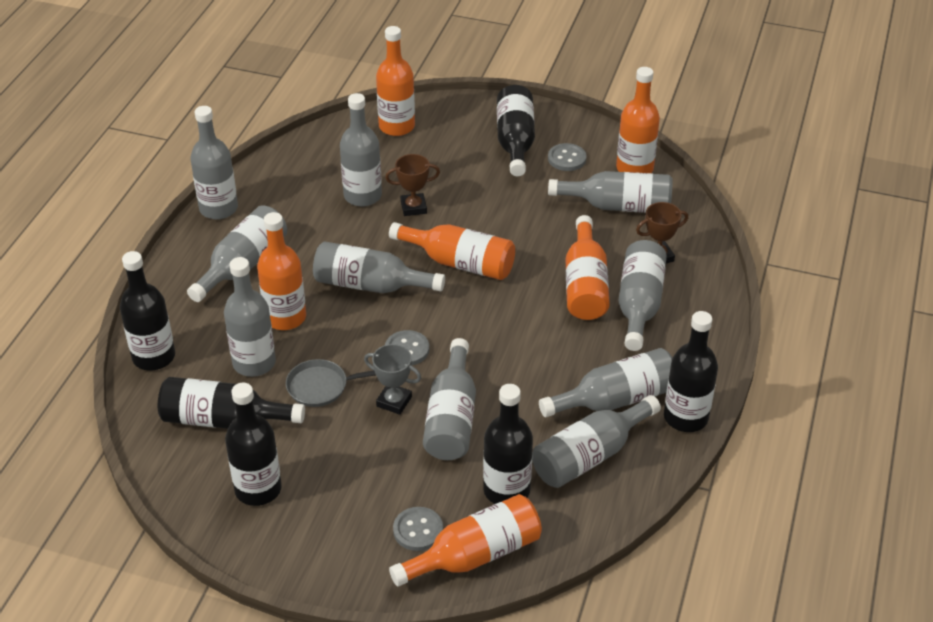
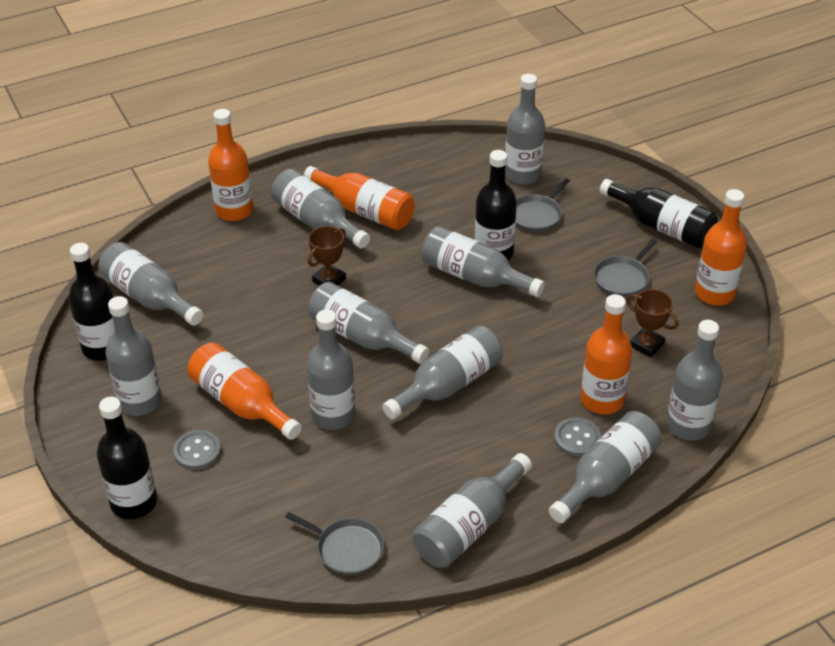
black bottle: 6 -> 4
grey bottle: 10 -> 11
grey button: 3 -> 2
grey pan: 1 -> 3
grey trophy: 1 -> 0
orange bottle: 6 -> 5

